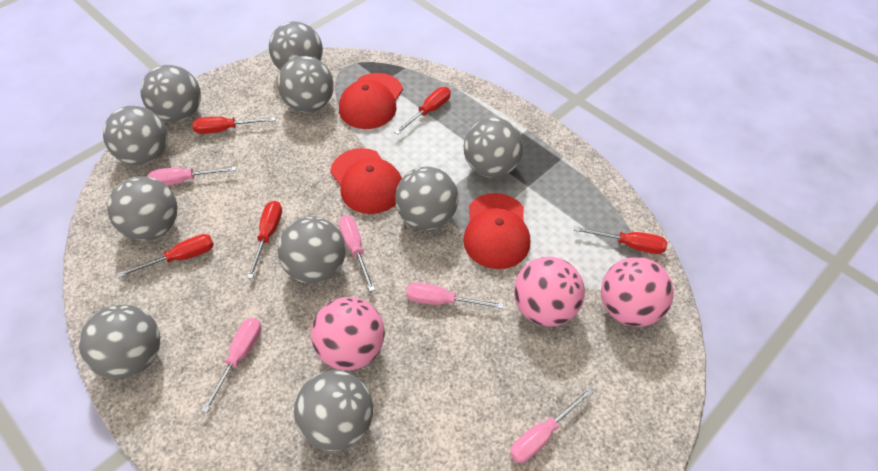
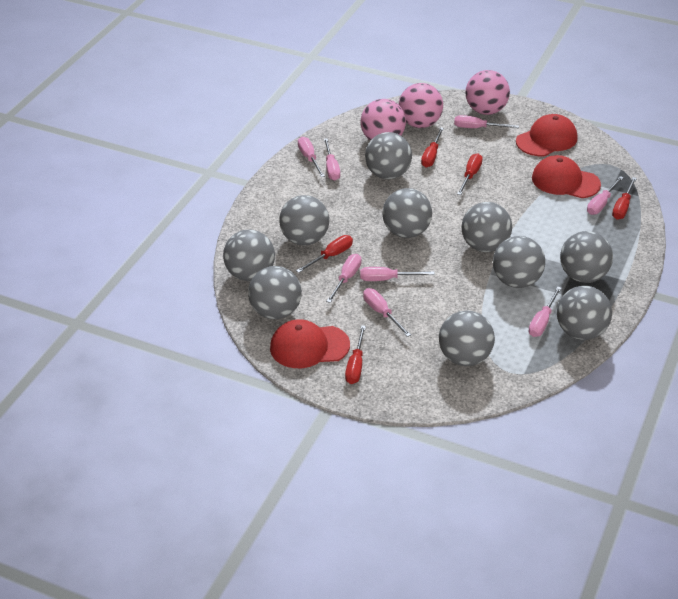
pink screwdriver: 5 -> 8

